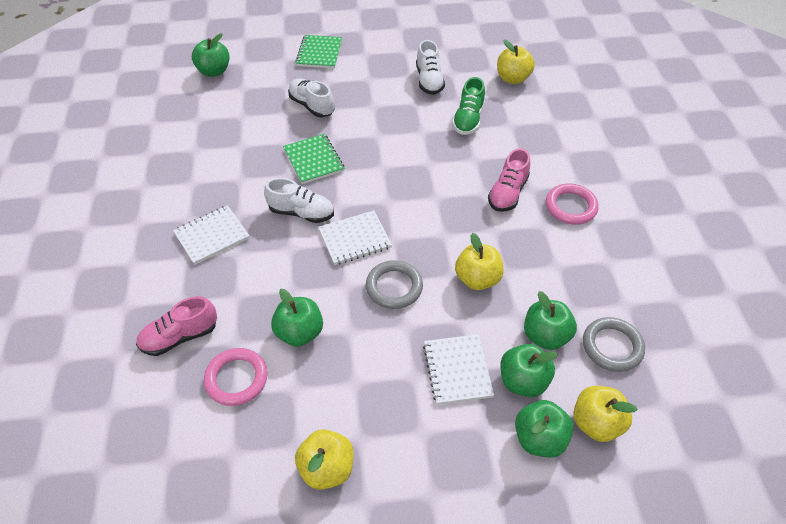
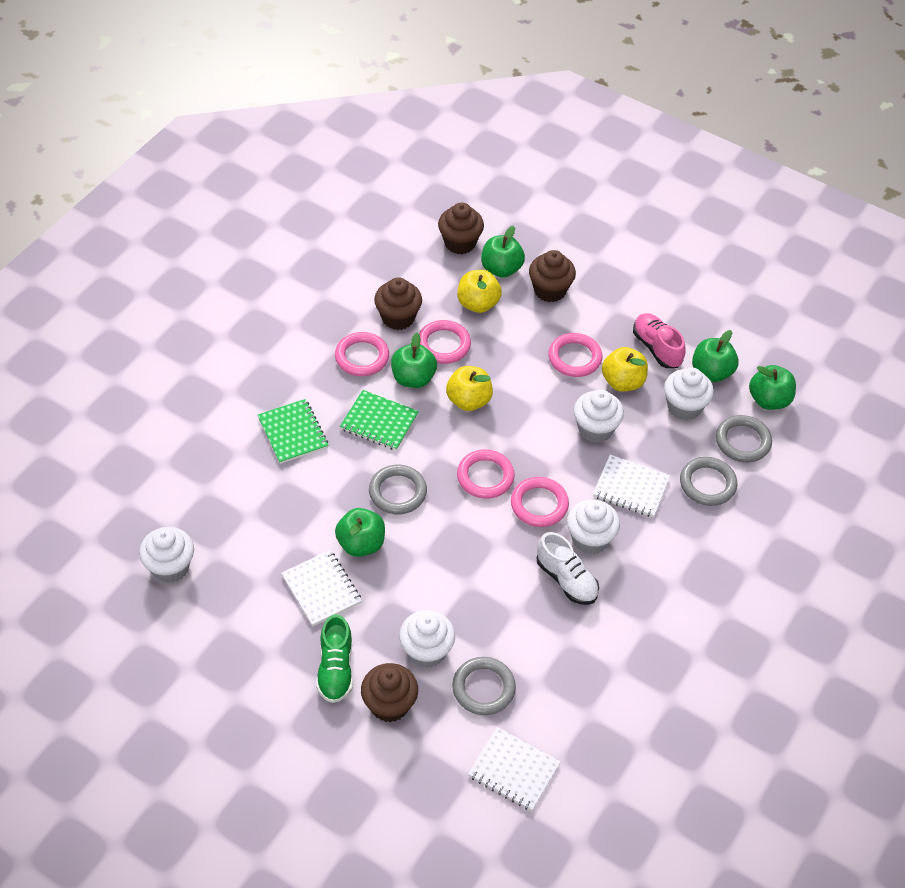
brown cupcake: 0 -> 4
grey ring: 2 -> 4
pink ring: 2 -> 5
pink shoe: 2 -> 1
white cupcake: 0 -> 5
white shoe: 3 -> 1
yellow apple: 4 -> 3

